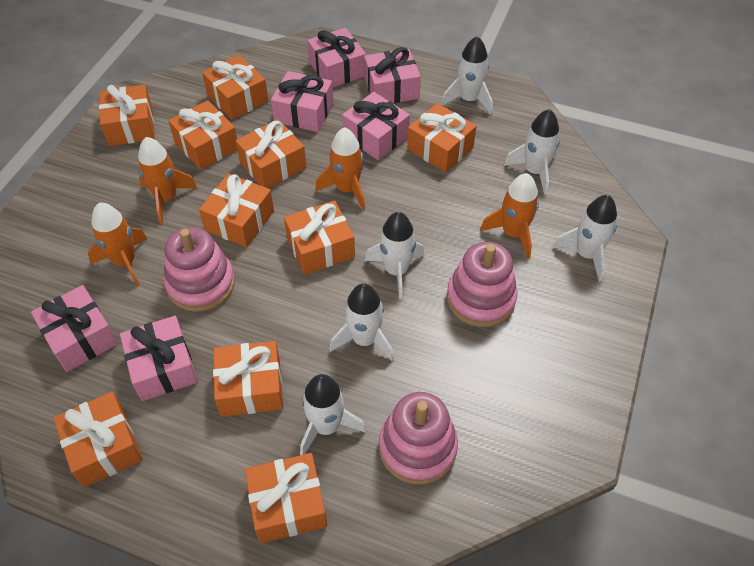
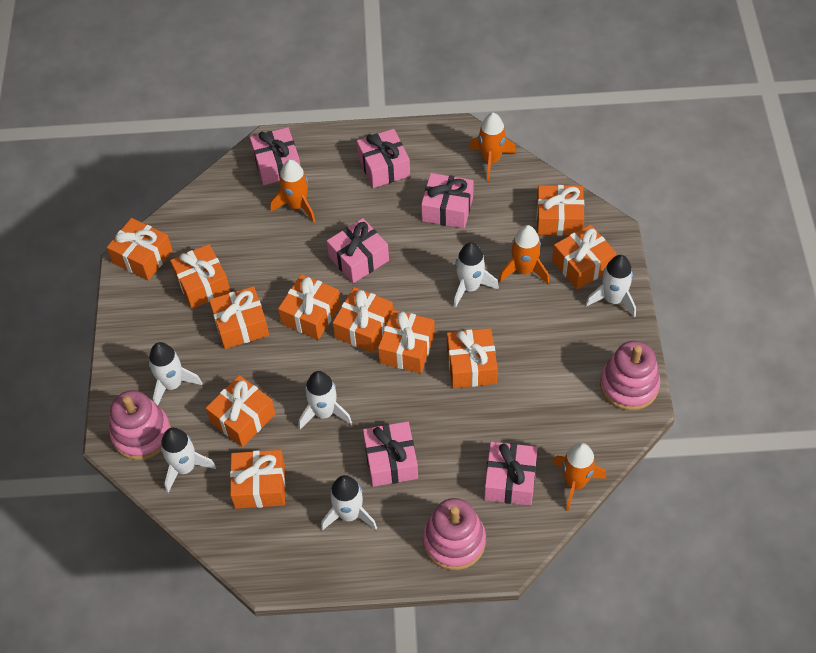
orange gift: 10 -> 11

